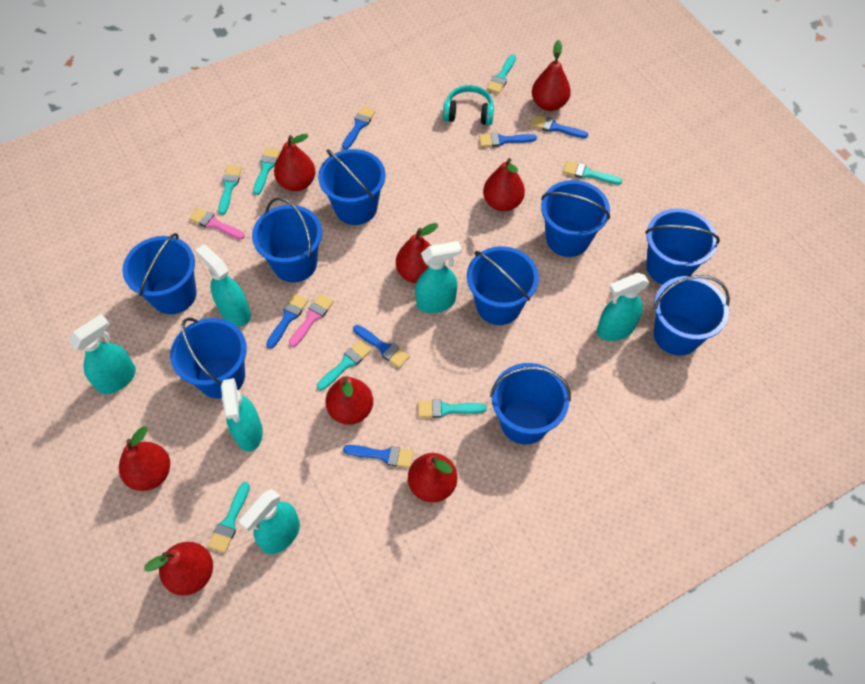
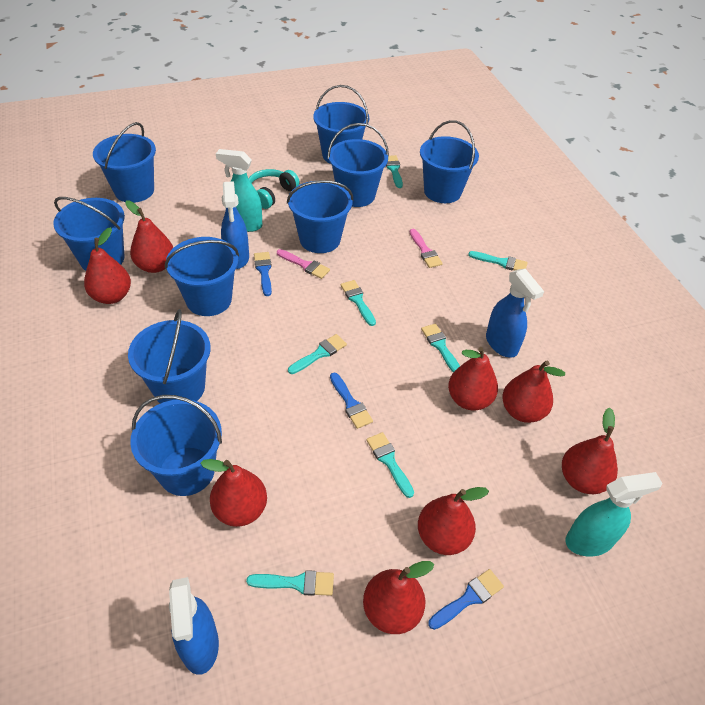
blue brush: 6 -> 3
blue spray bottle: 0 -> 3
turquoise spray bottle: 6 -> 2

